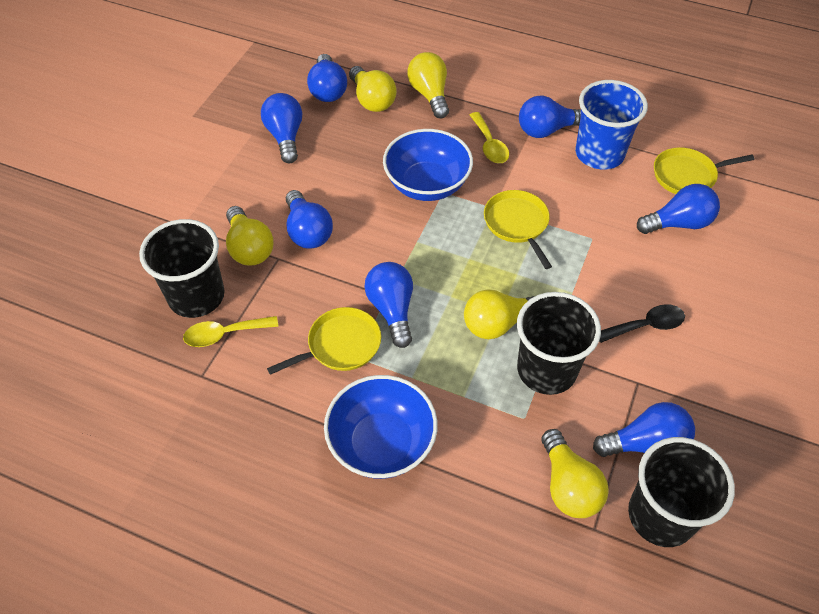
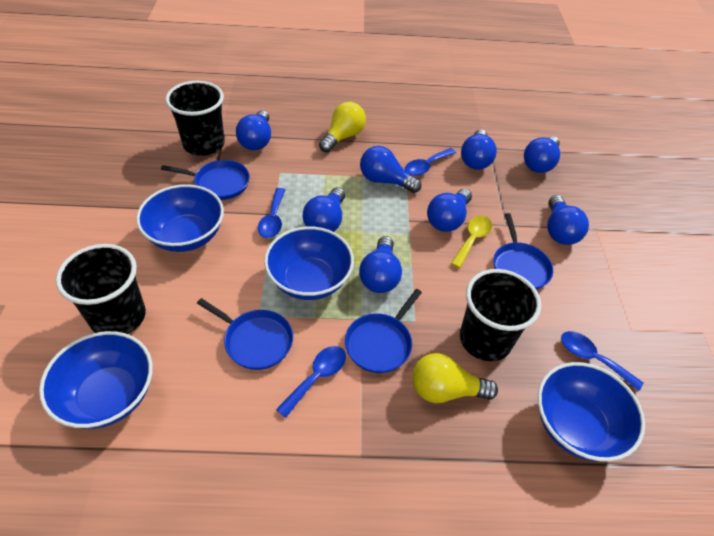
black spoon: 1 -> 0
blue bowl: 2 -> 4
blue cup: 1 -> 0
blue light bulb: 7 -> 8
blue pan: 0 -> 4
blue spoon: 0 -> 4
yellow light bulb: 5 -> 2
yellow pan: 3 -> 0
yellow spoon: 2 -> 1

